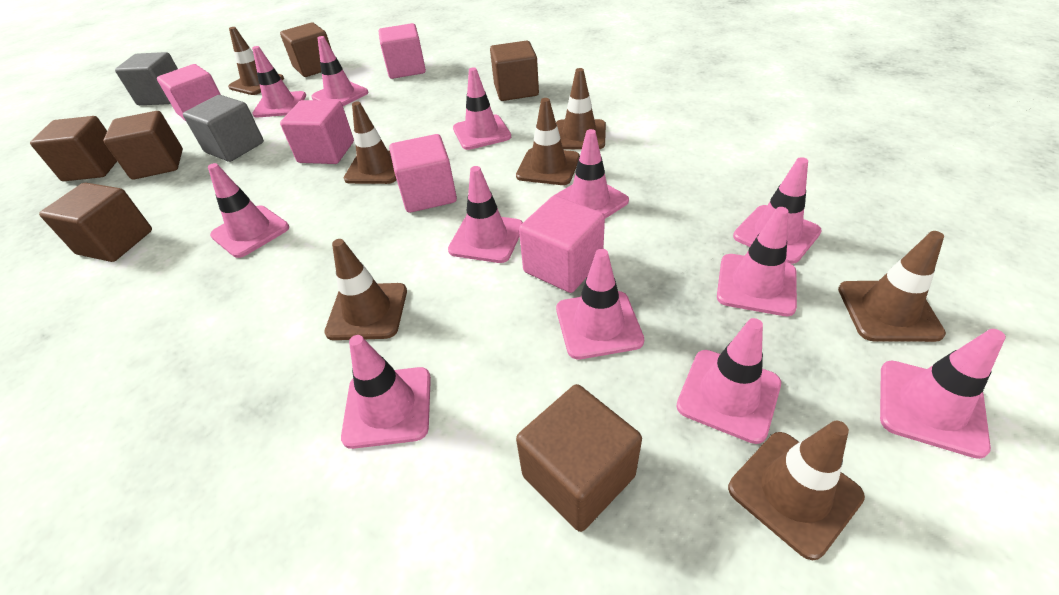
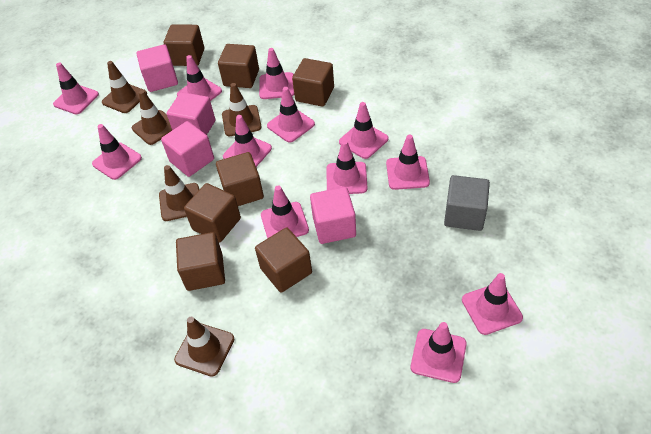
brown cube: 6 -> 7
brown traffic cone: 7 -> 5
grey cube: 2 -> 1
pink cube: 5 -> 4

